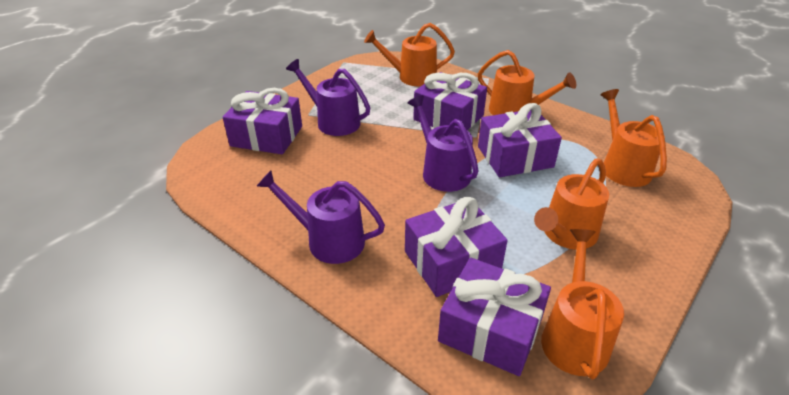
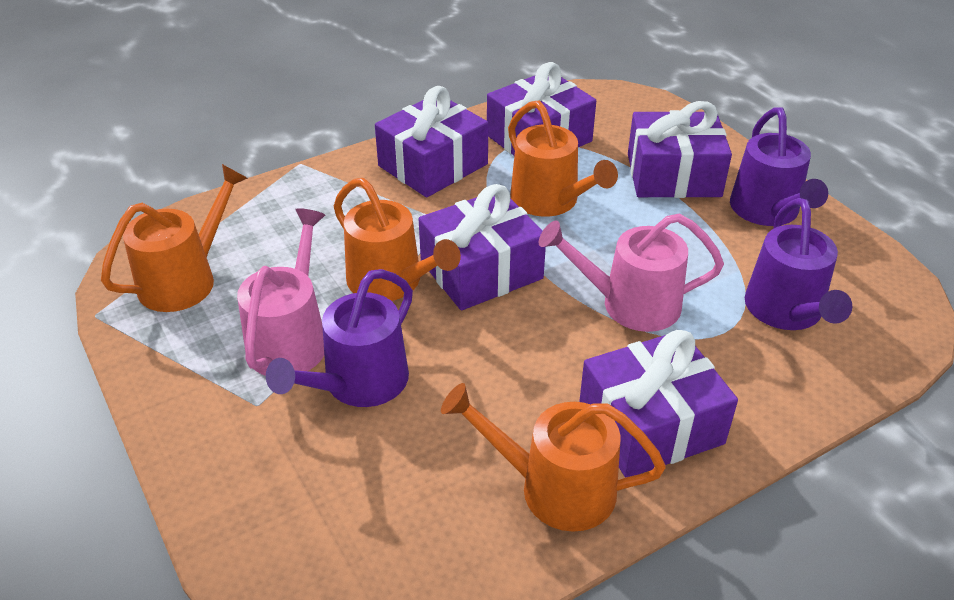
orange watering can: 5 -> 4
pink watering can: 0 -> 2

